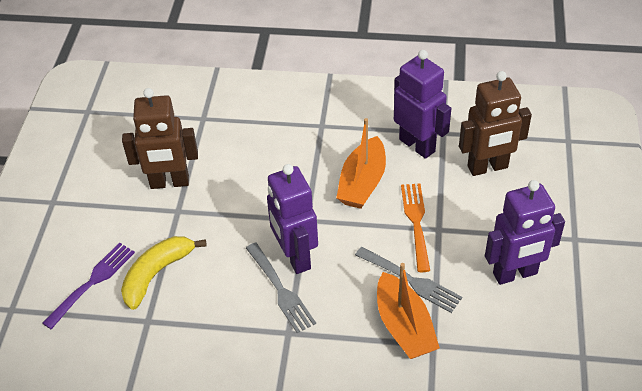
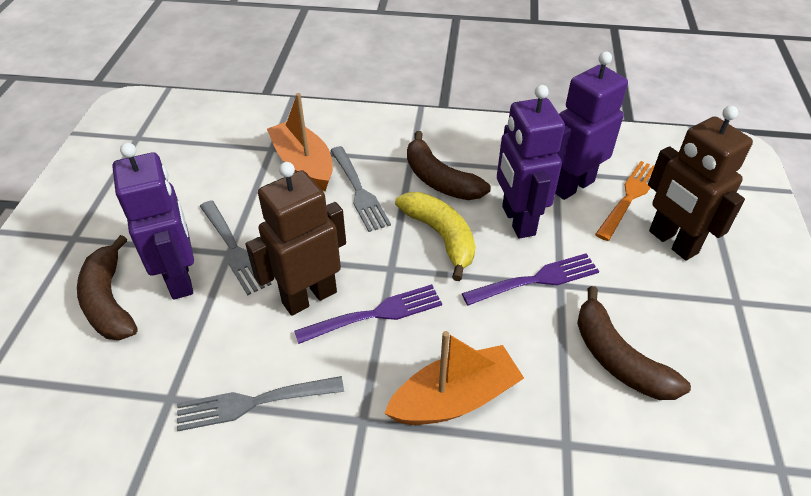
brown banana: 0 -> 3
grey fork: 2 -> 3
purple fork: 1 -> 2

